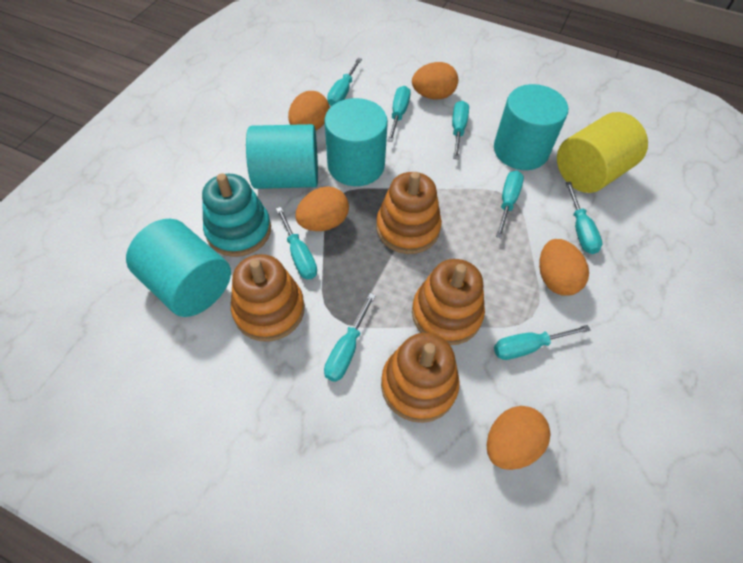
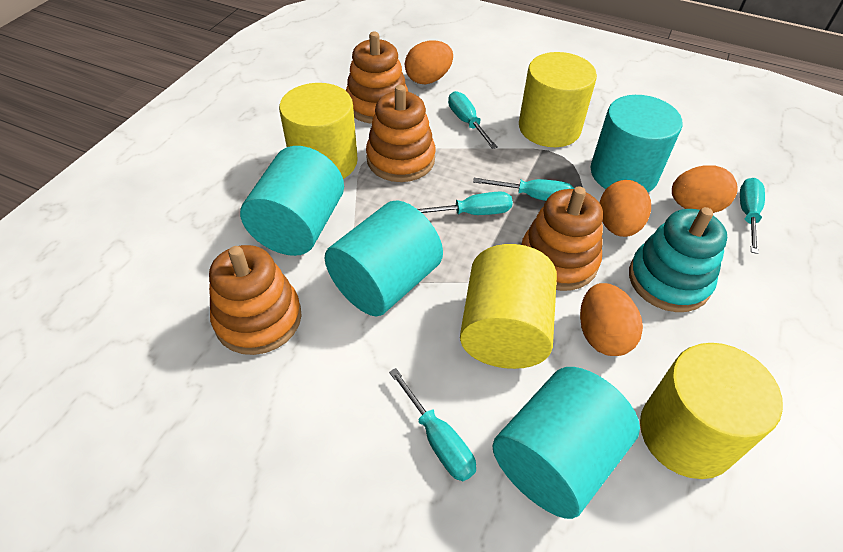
orange egg: 5 -> 4
turquoise screwdriver: 8 -> 5
yellow cylinder: 1 -> 4

